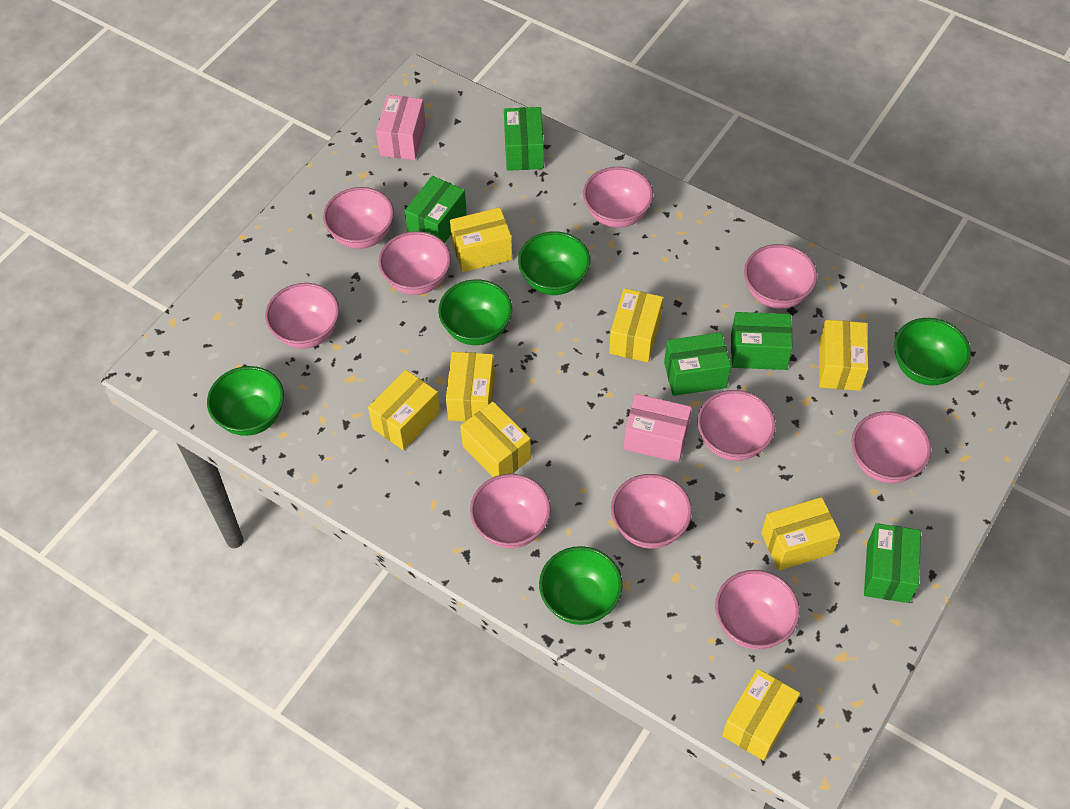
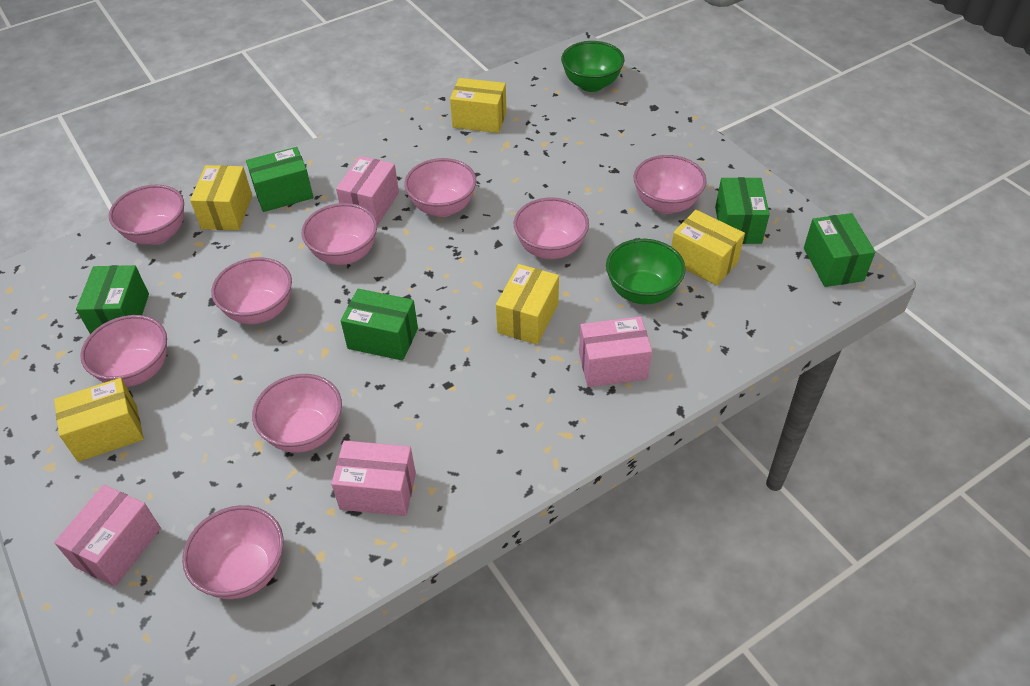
green bowl: 5 -> 2
pink bowl: 10 -> 9
pink box: 2 -> 4
yellow box: 8 -> 5

